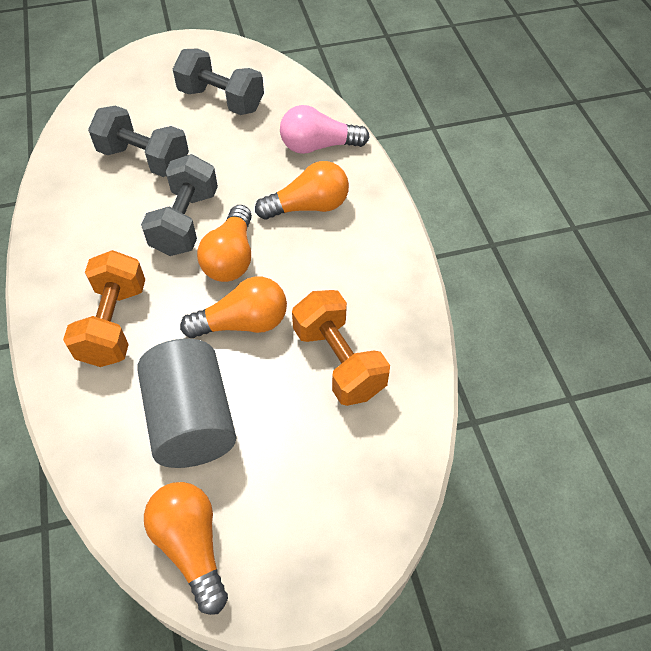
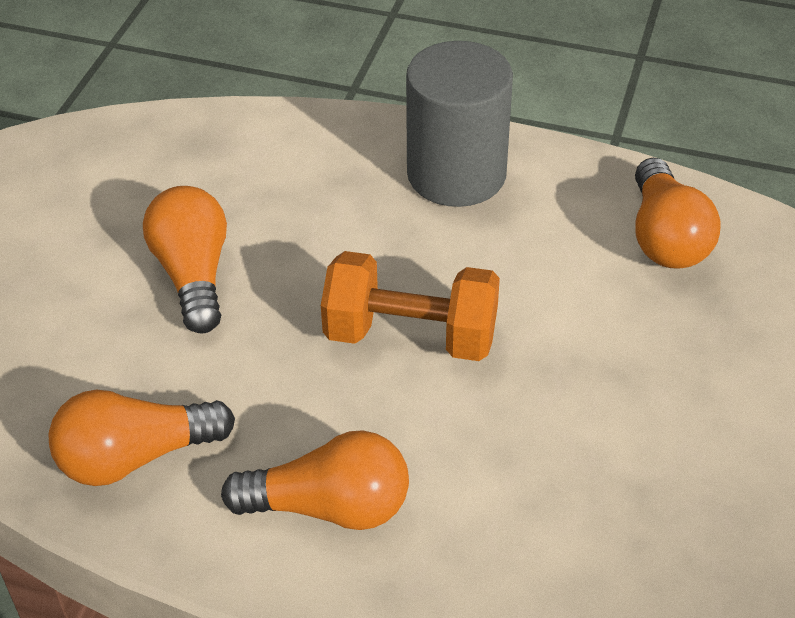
grey dumbbell: 3 -> 0
orange dumbbell: 2 -> 1
pink light bulb: 1 -> 0

